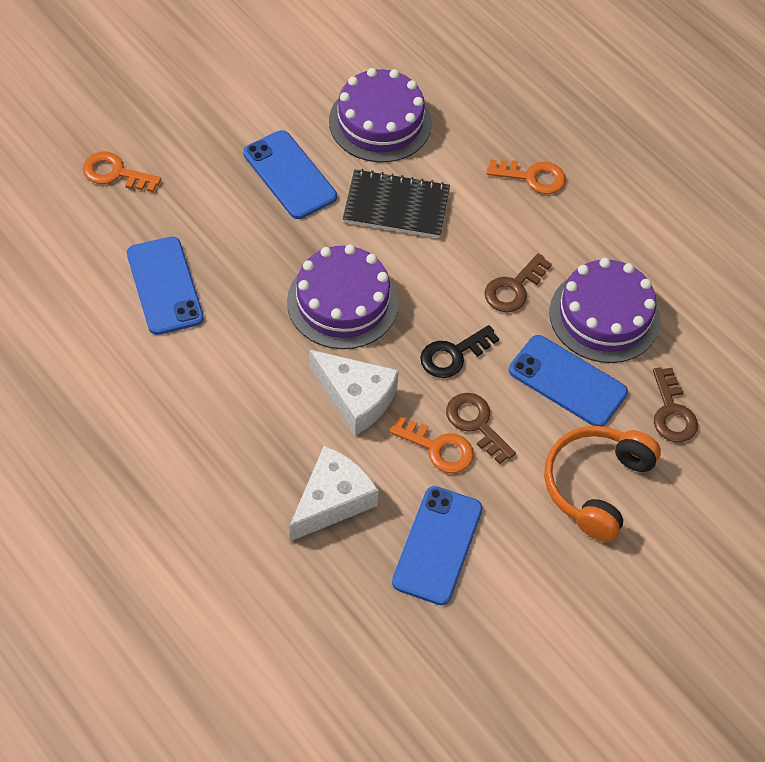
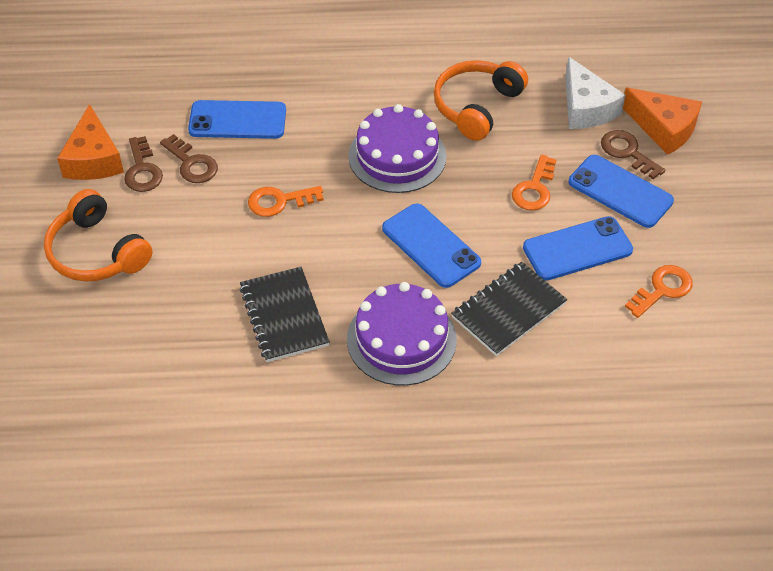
black key: 1 -> 0
black notebook: 1 -> 2
orange cheese: 0 -> 2
orange headphones: 1 -> 2
purple cake: 3 -> 2
white cheese: 2 -> 1

